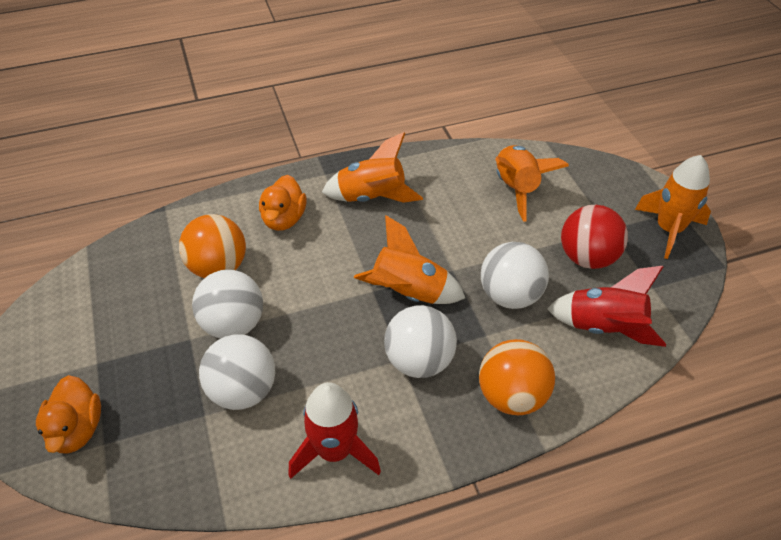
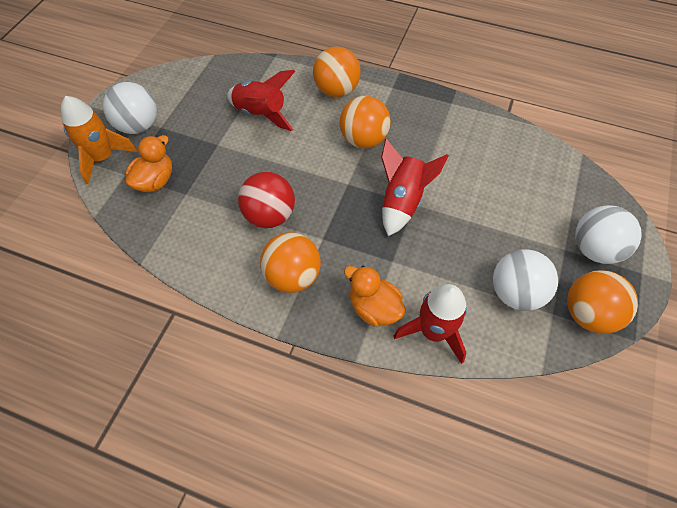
orange ball: 2 -> 4
orange rocket: 4 -> 1
red rocket: 2 -> 3
white ball: 4 -> 3

